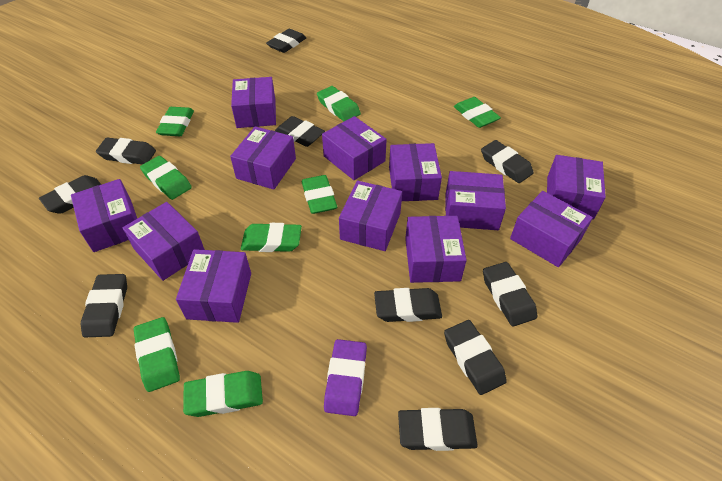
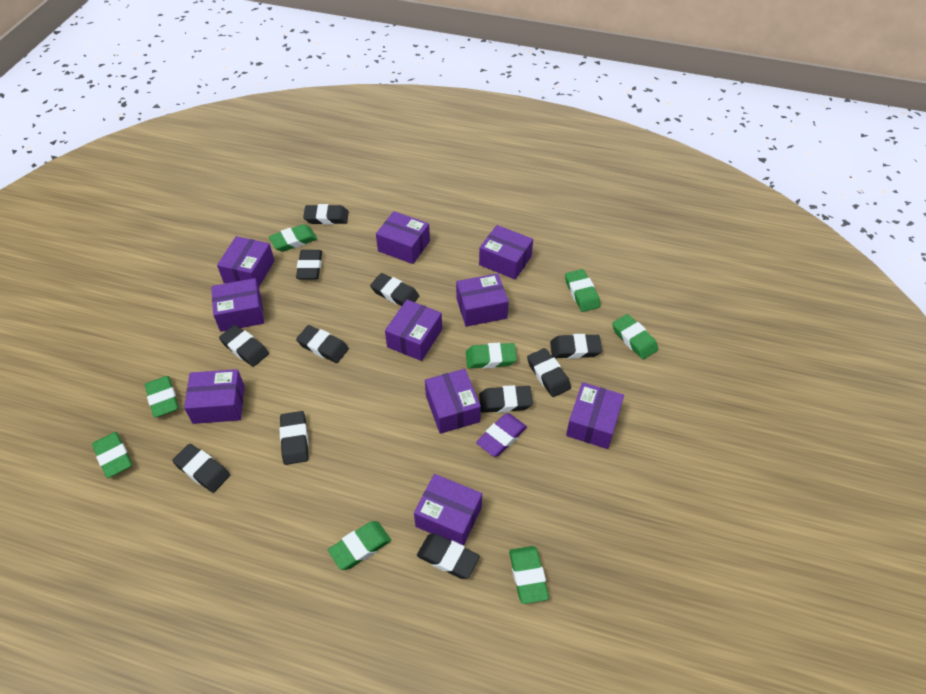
black eraser: 10 -> 11
purple box: 12 -> 10

